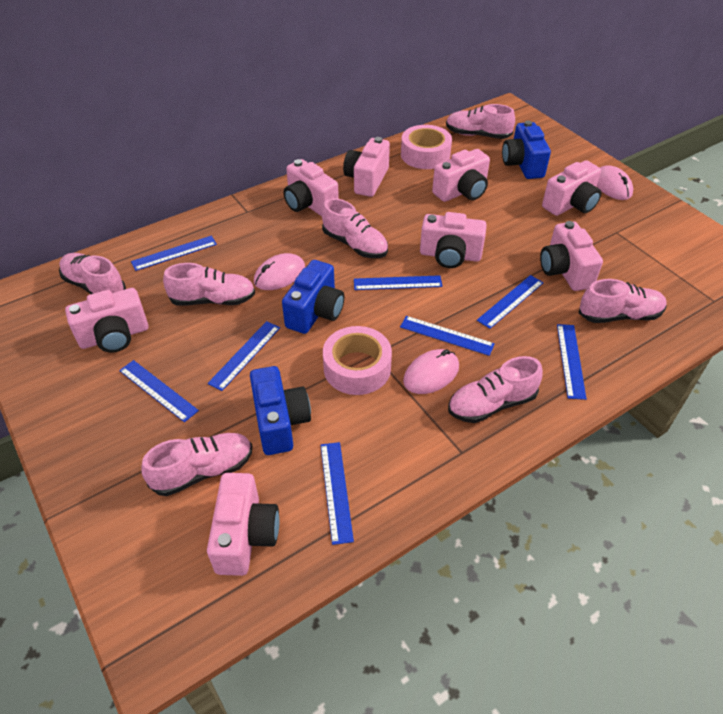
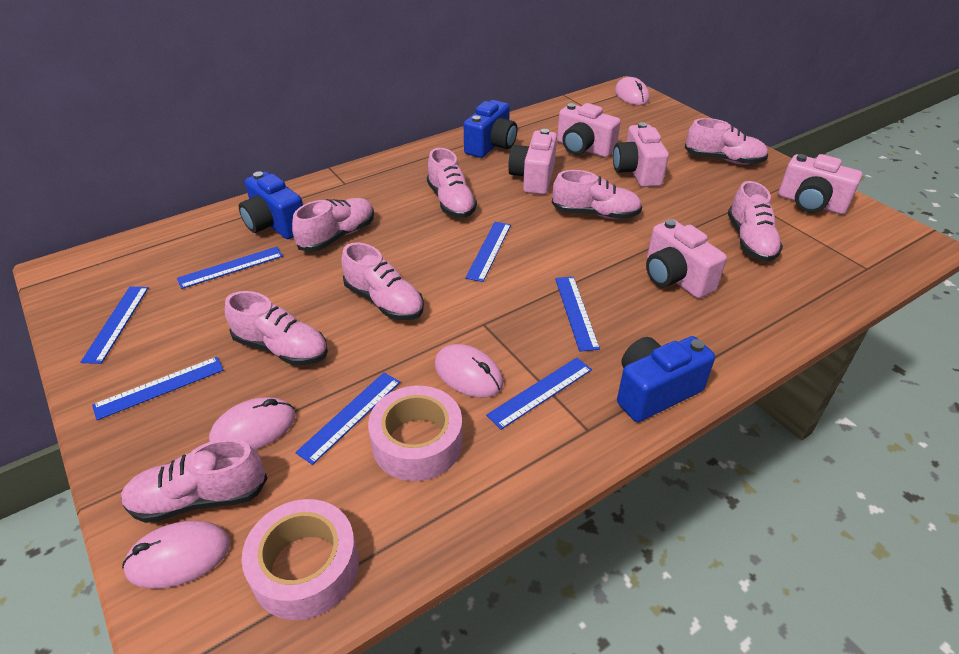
blue ruler: 8 -> 7
pink camera: 8 -> 5
pink mouse: 3 -> 4
pink shoe: 7 -> 8

